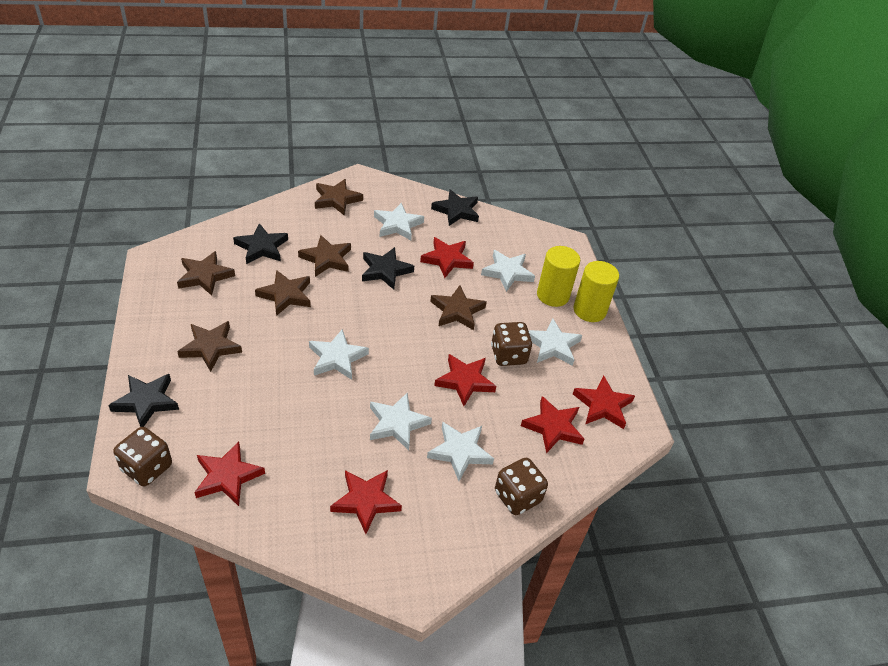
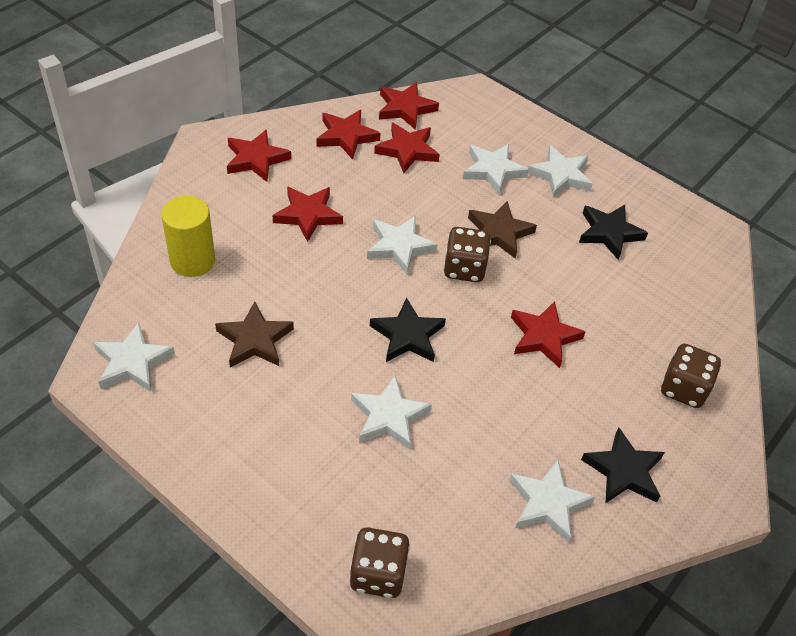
black star: 4 -> 3
brown star: 6 -> 2
yellow cylinder: 2 -> 1

